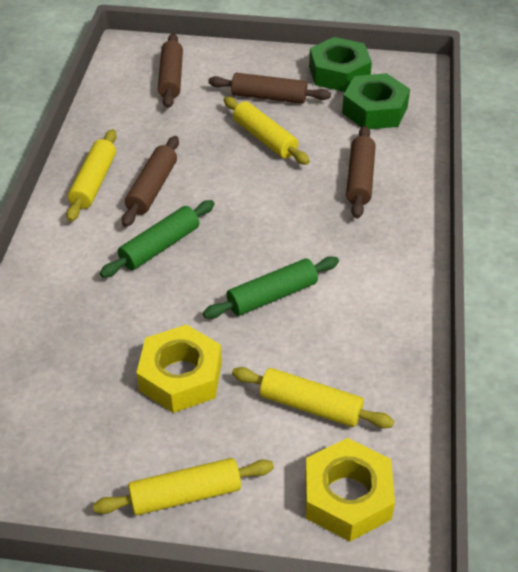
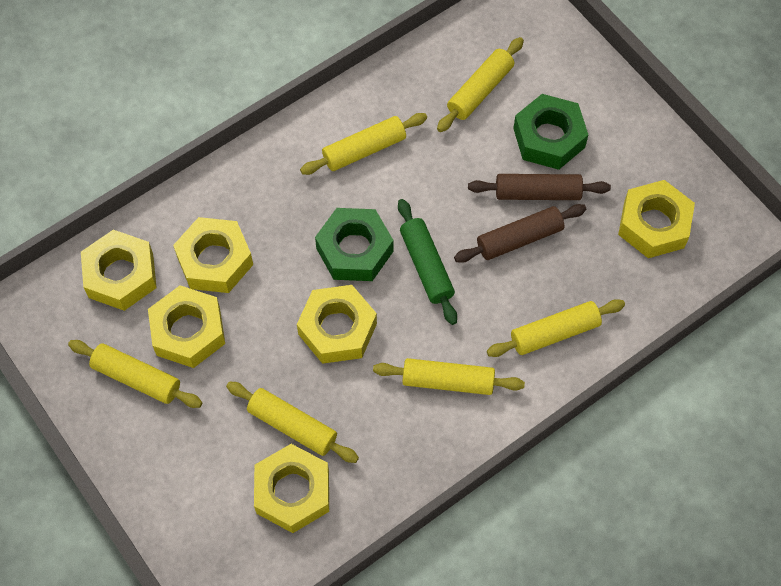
brown rolling pin: 4 -> 2
green rolling pin: 2 -> 1
yellow nut: 2 -> 6
yellow rolling pin: 4 -> 6

